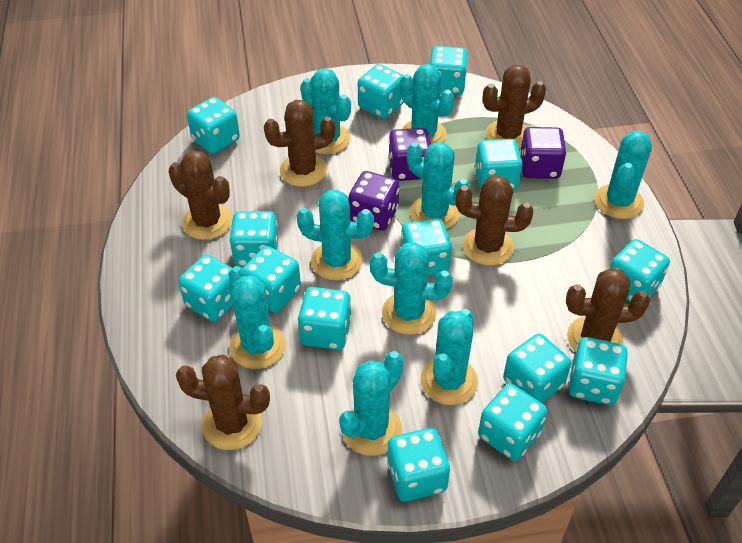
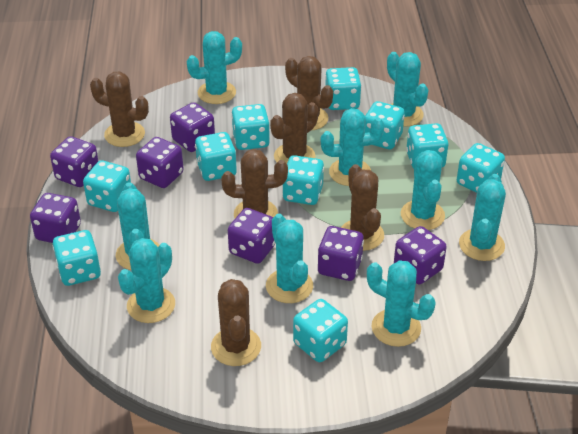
purple dice: 3 -> 7
turquoise dice: 14 -> 10

